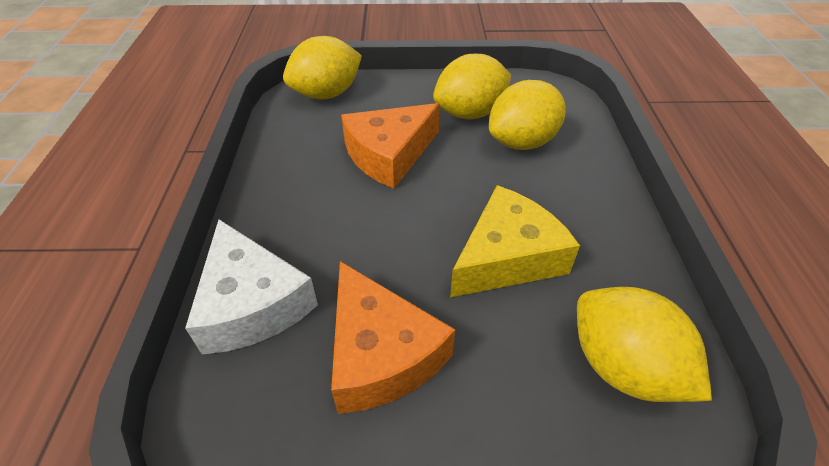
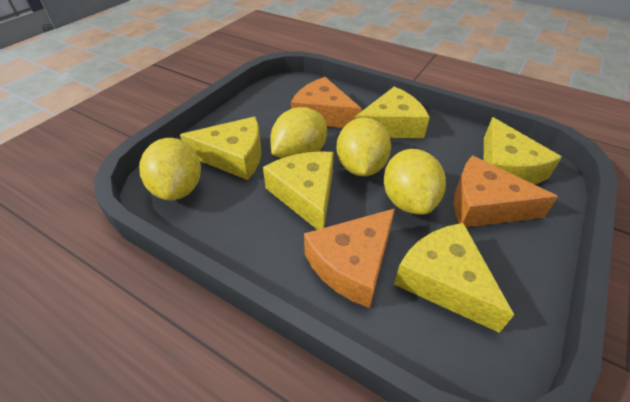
orange cheese: 2 -> 3
white cheese: 1 -> 0
yellow cheese: 1 -> 5

